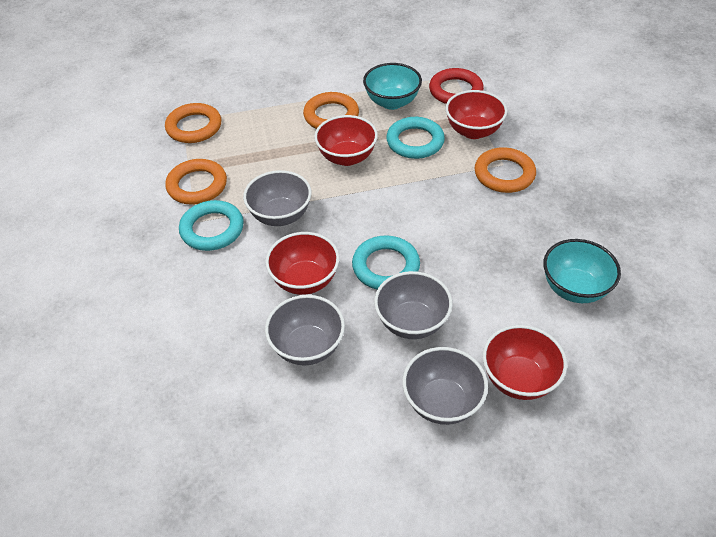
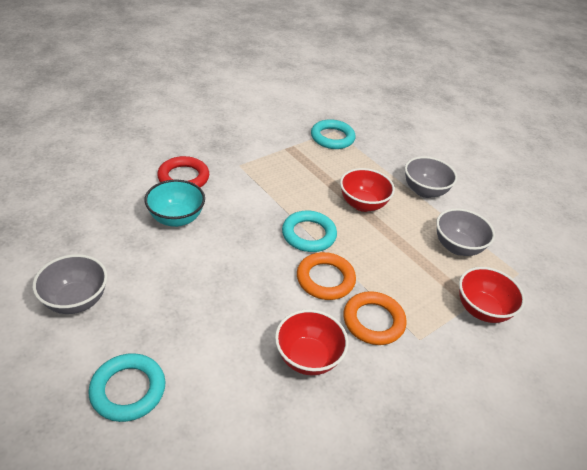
grey bowl: 4 -> 3
orange ring: 4 -> 2
red bowl: 4 -> 3
turquoise bowl: 2 -> 1

